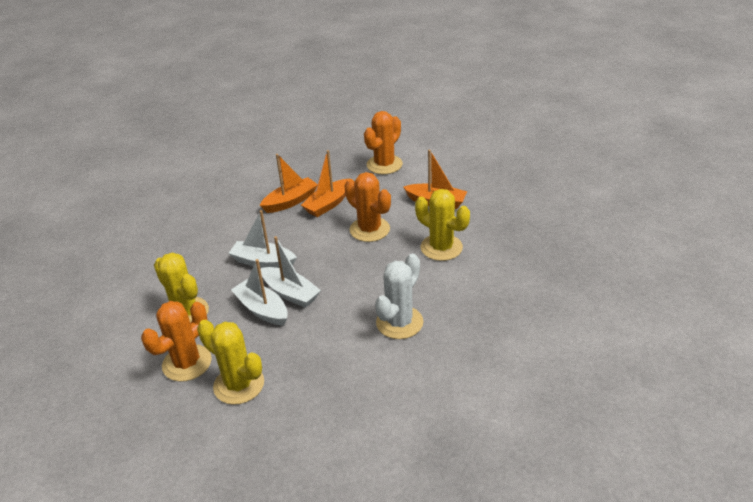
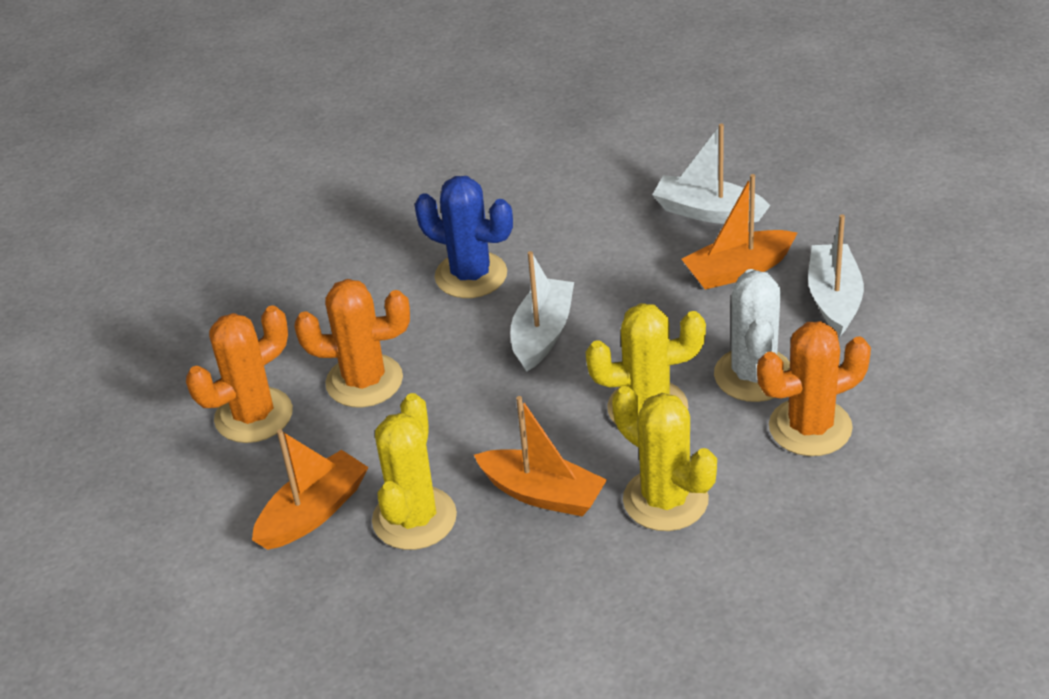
blue cactus: 0 -> 1

